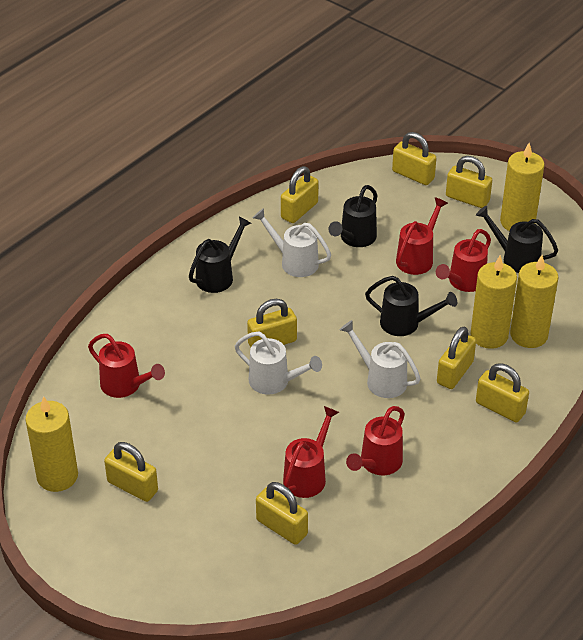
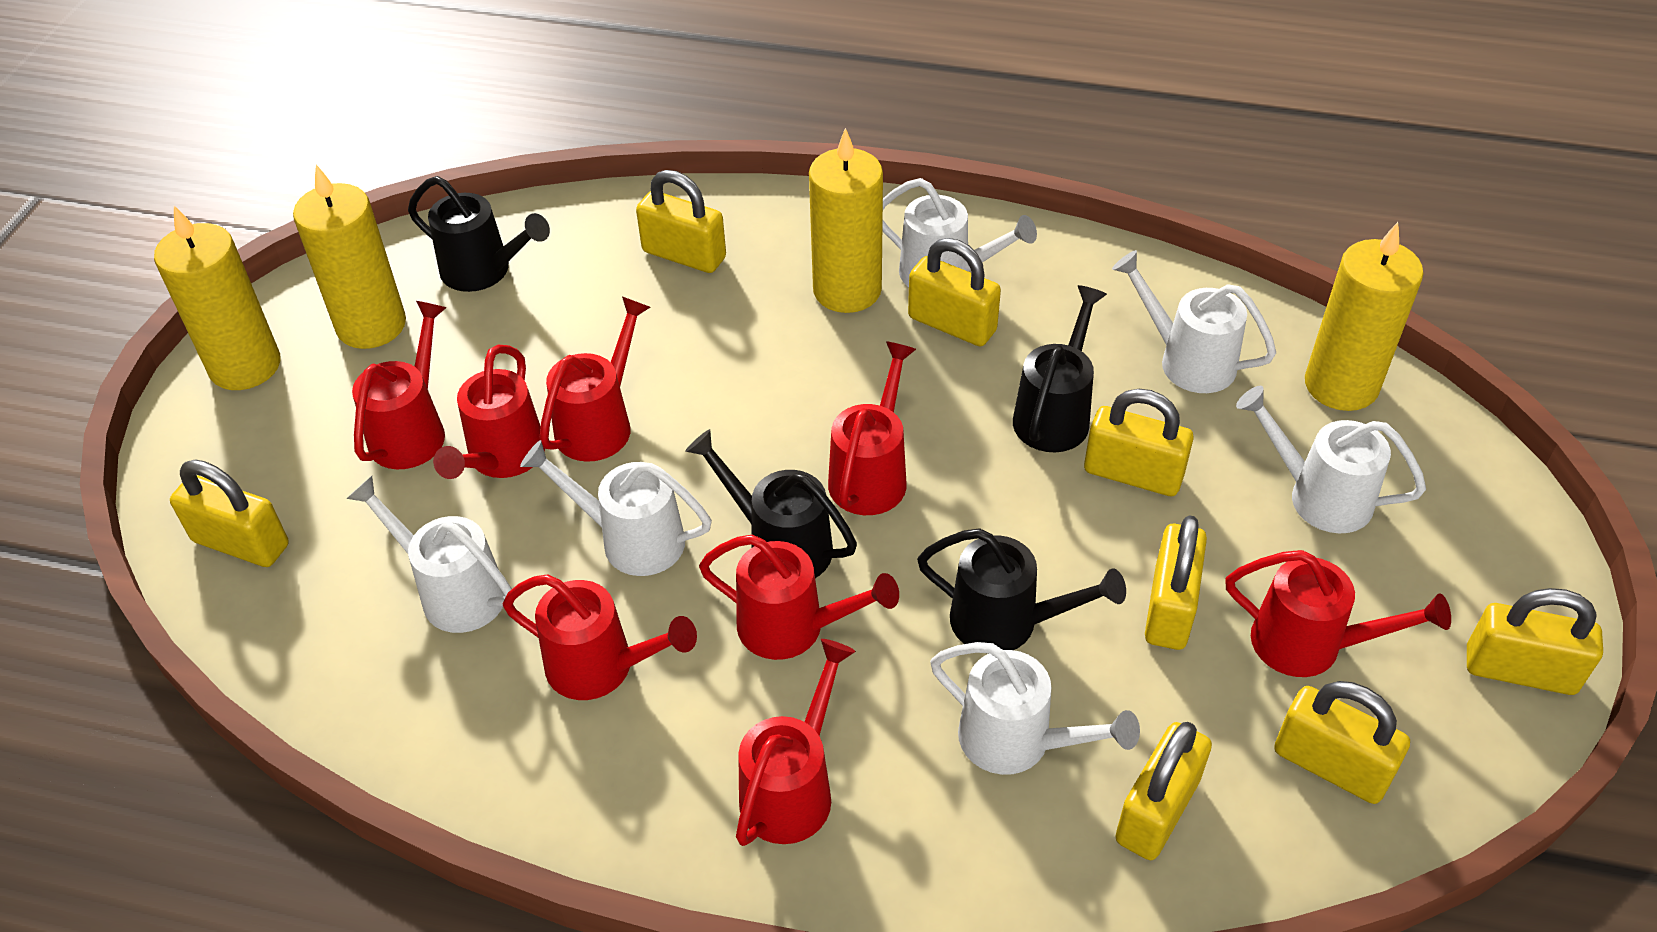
red watering can: 5 -> 8
white watering can: 3 -> 6

